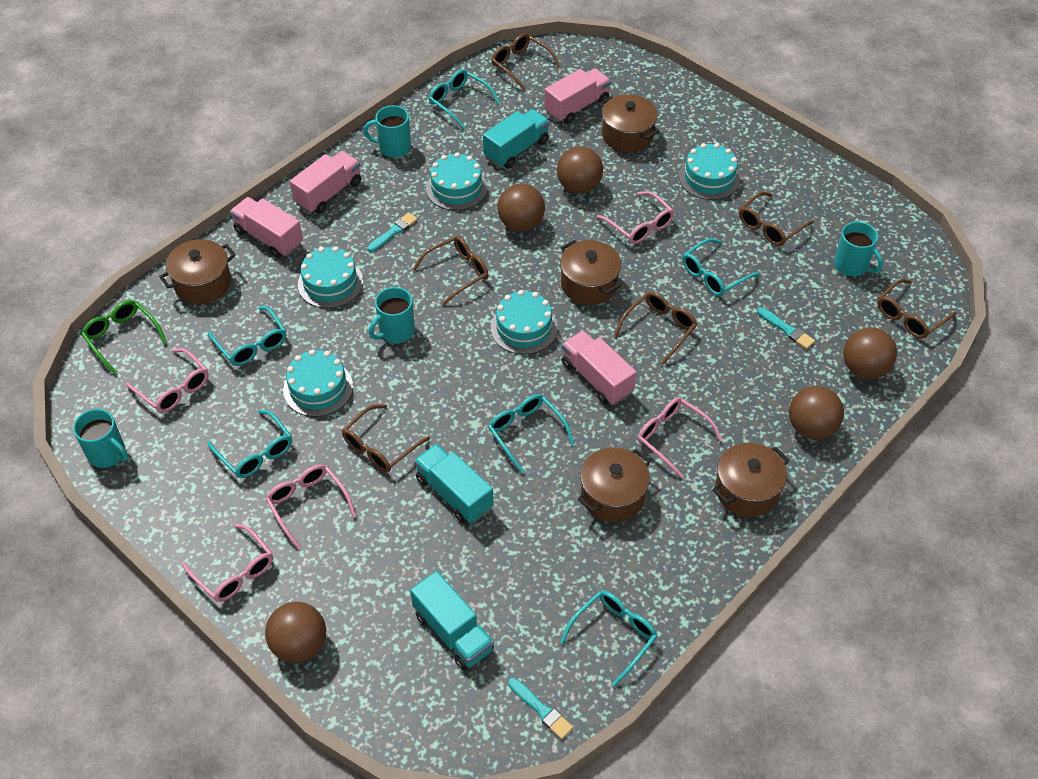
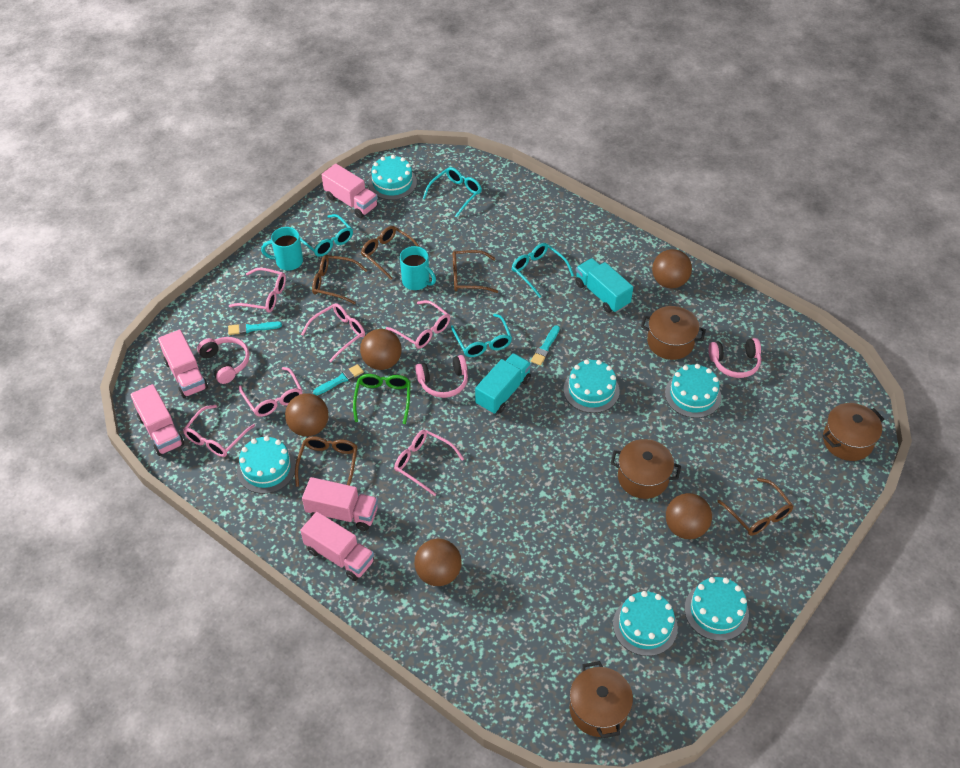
brown glasses: 6 -> 5
brown pot: 5 -> 4
pink glasses: 5 -> 6
pink headphones: 0 -> 3
pink truck: 4 -> 5
turquoise cake: 5 -> 6
turquoise glasses: 6 -> 4
turquoise mug: 4 -> 2
turquoise truck: 3 -> 2

